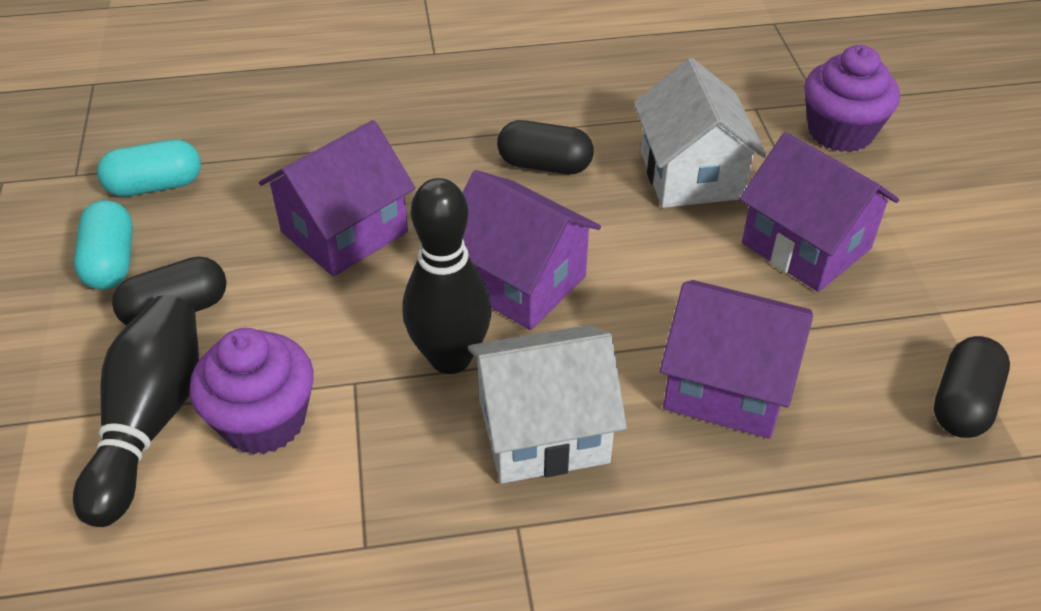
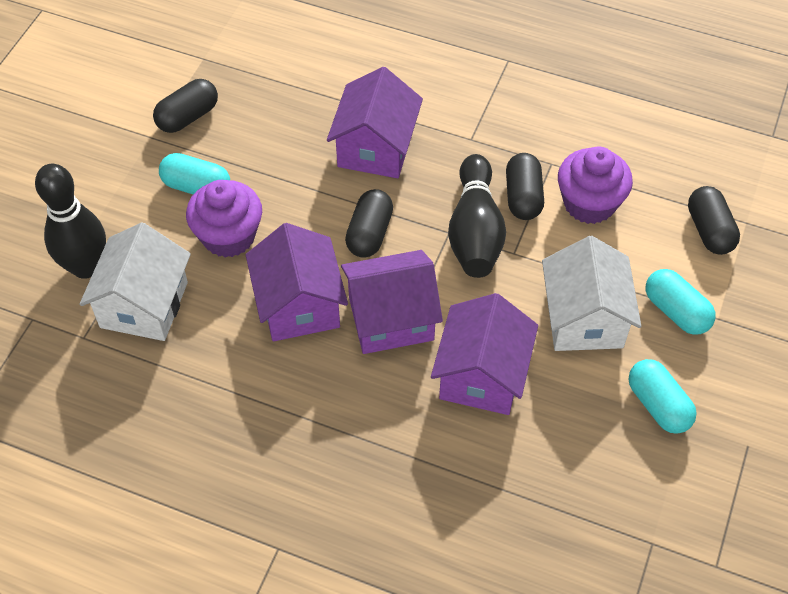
black capsule: 3 -> 4
turquoise capsule: 2 -> 3

